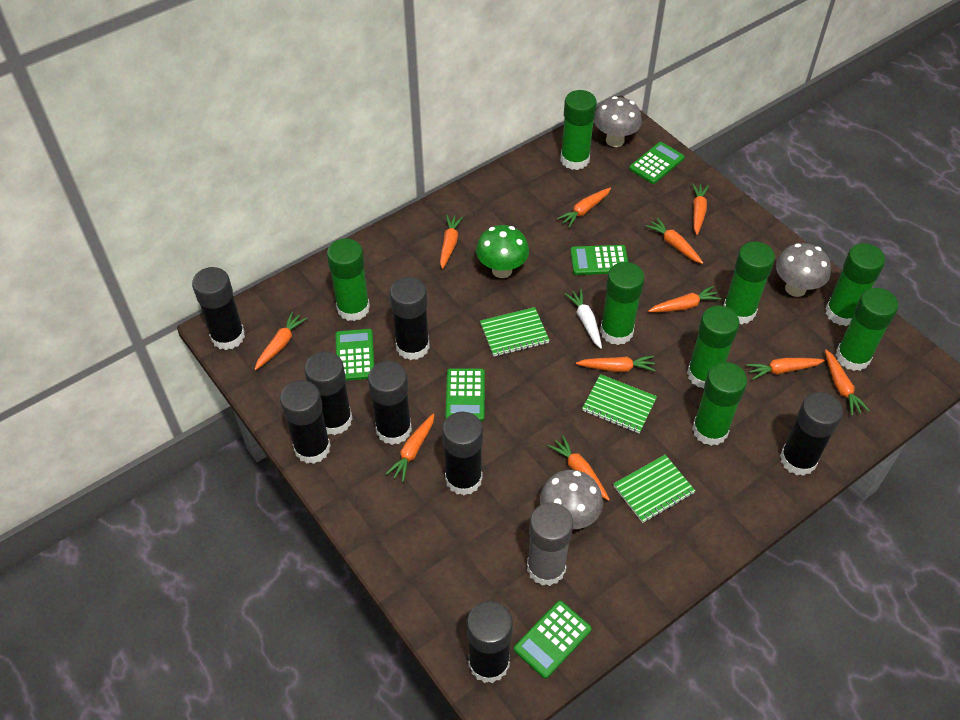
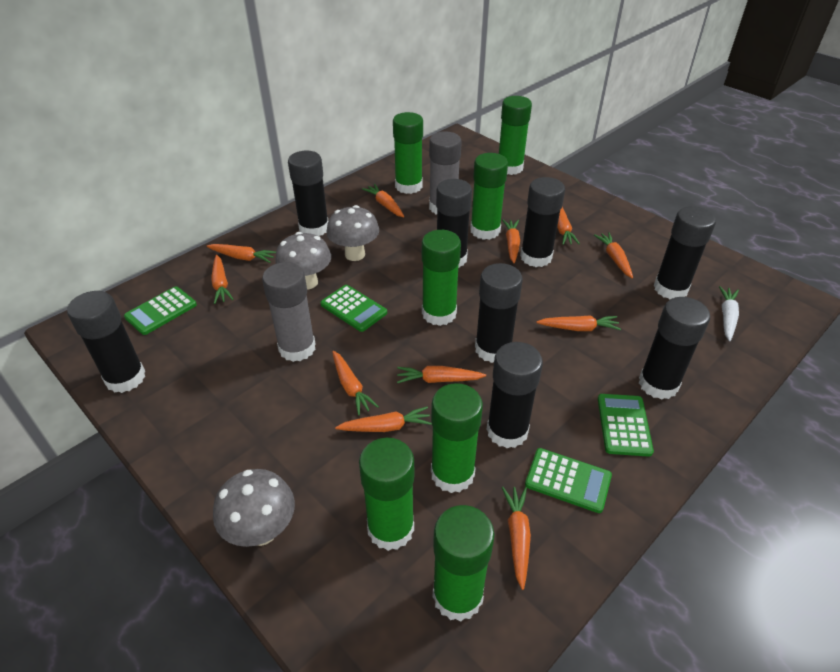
green calculator: 5 -> 4
green glue stick: 8 -> 7
green mushroom: 1 -> 0
green notebook: 3 -> 0
grey glue stick: 1 -> 2

